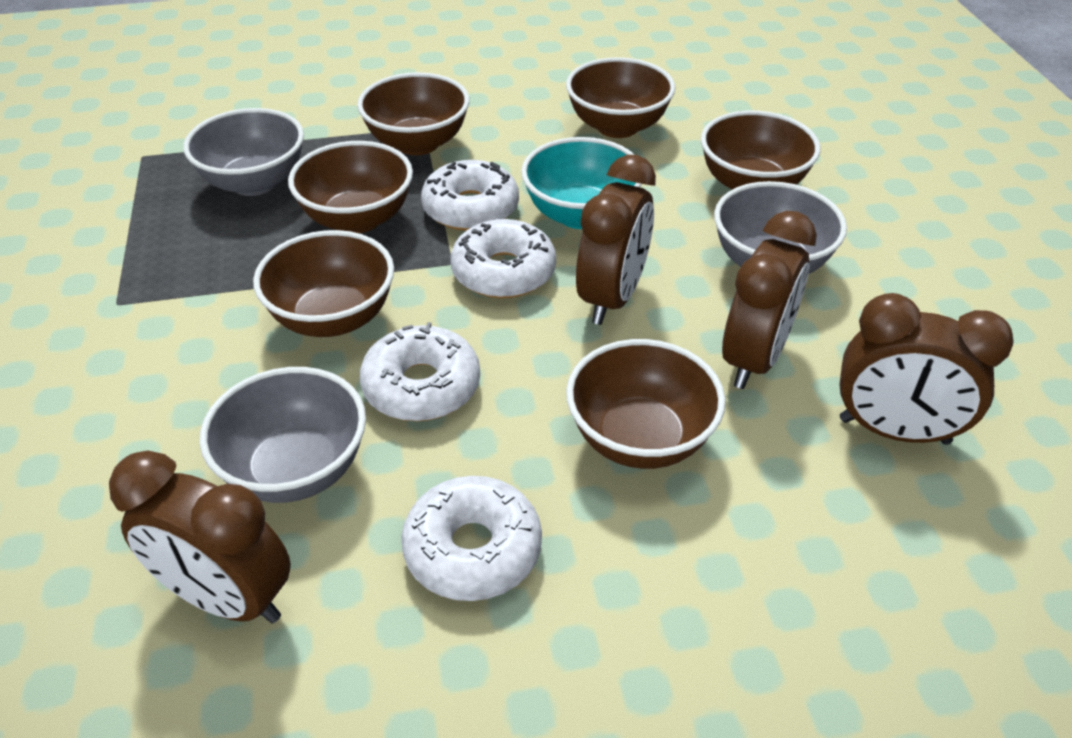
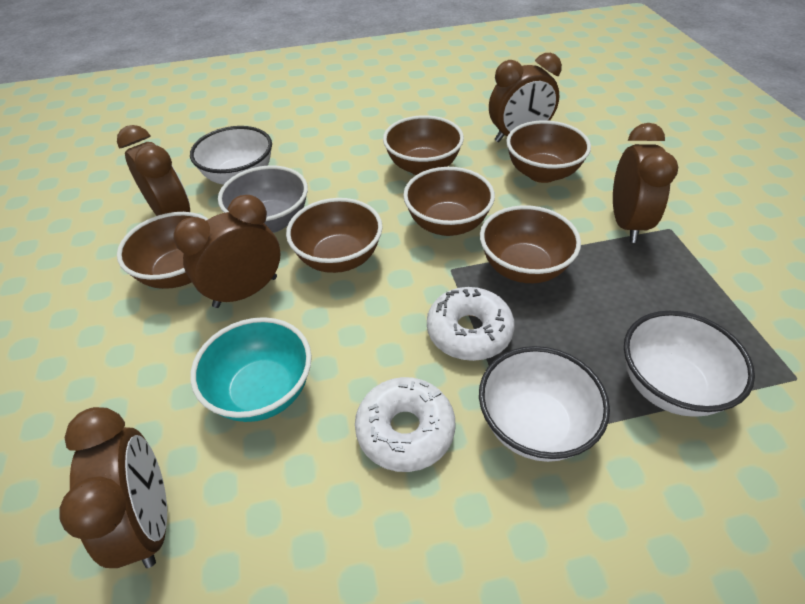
brown clock: 4 -> 5
grey bowl: 3 -> 1
white bowl: 0 -> 3
white donut: 4 -> 2

